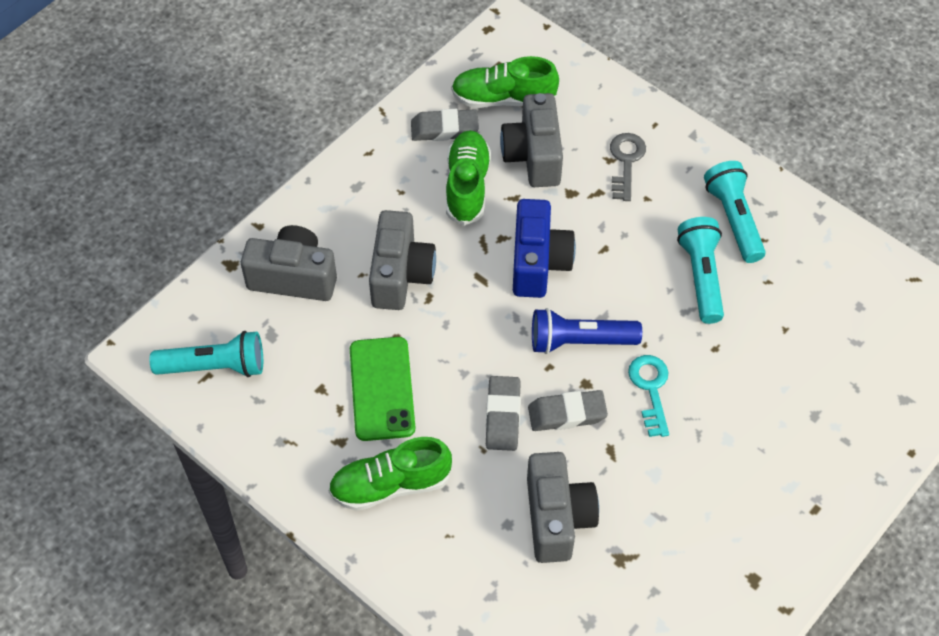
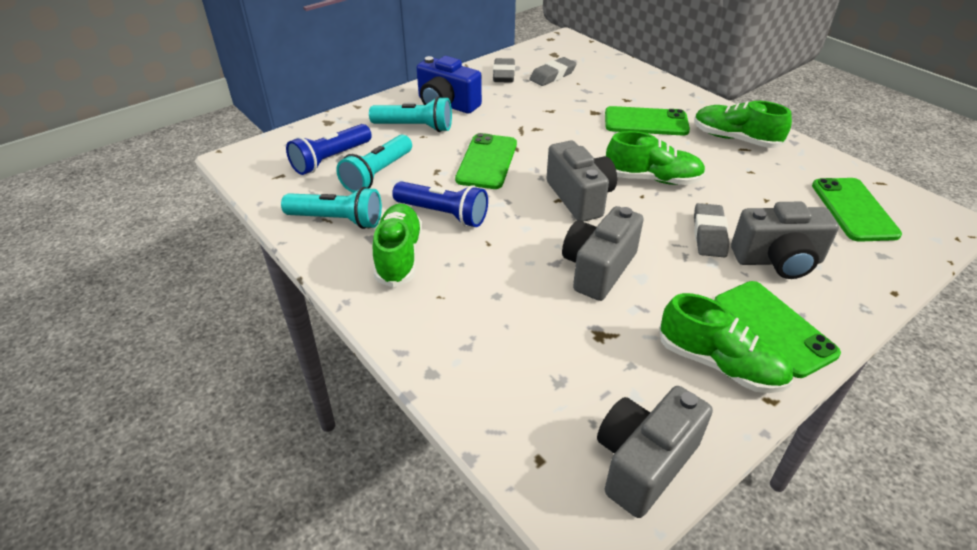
blue flashlight: 1 -> 2
green phone: 1 -> 4
green shoe: 3 -> 4
grey key: 1 -> 0
turquoise key: 1 -> 0

